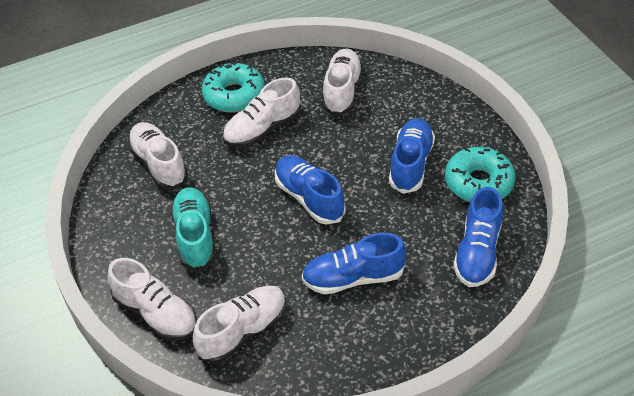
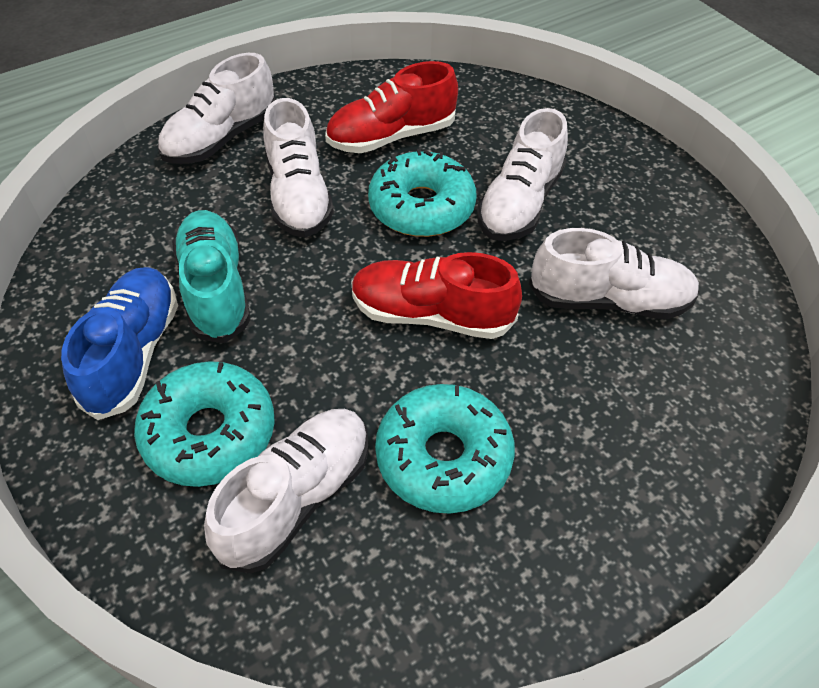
blue shoe: 4 -> 1
red shoe: 0 -> 2
turquoise donut: 2 -> 3

